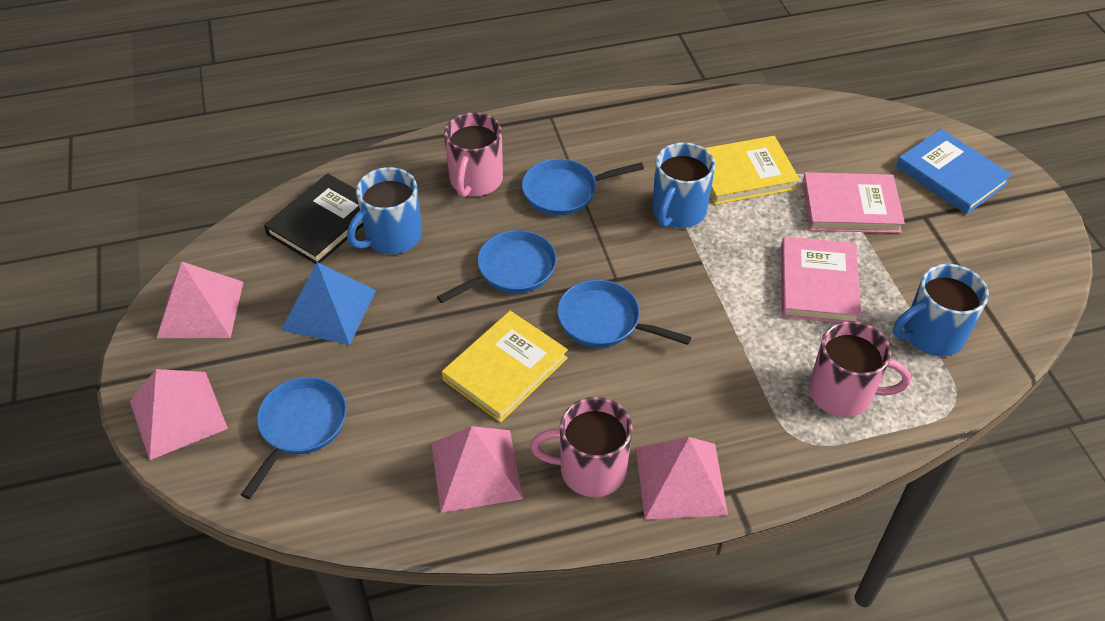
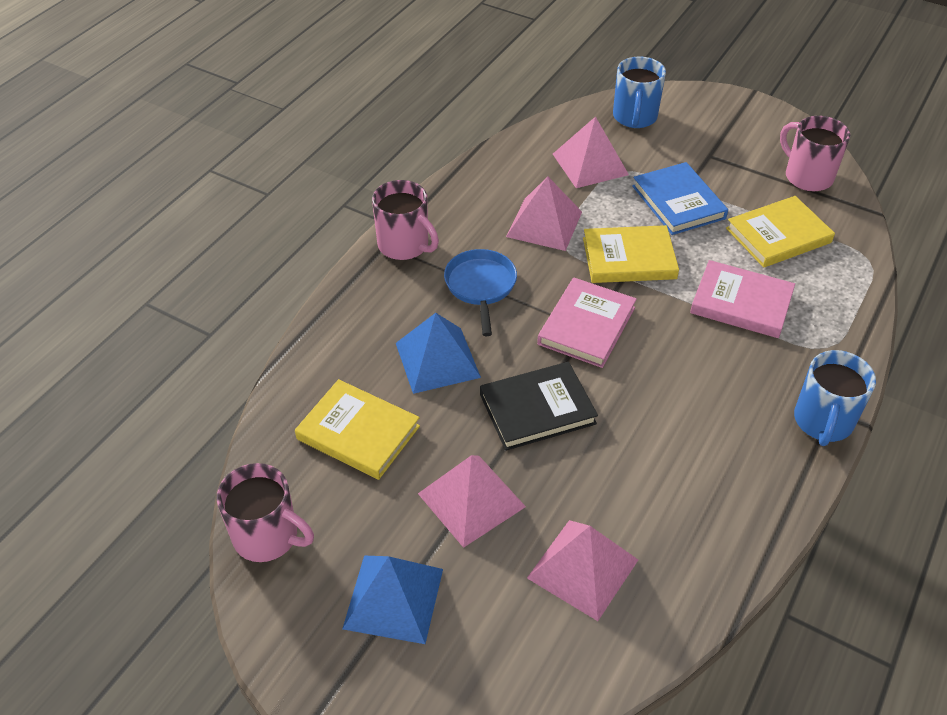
blue mug: 3 -> 2
blue pan: 4 -> 1
blue pyramid: 1 -> 2
yellow book: 2 -> 3

